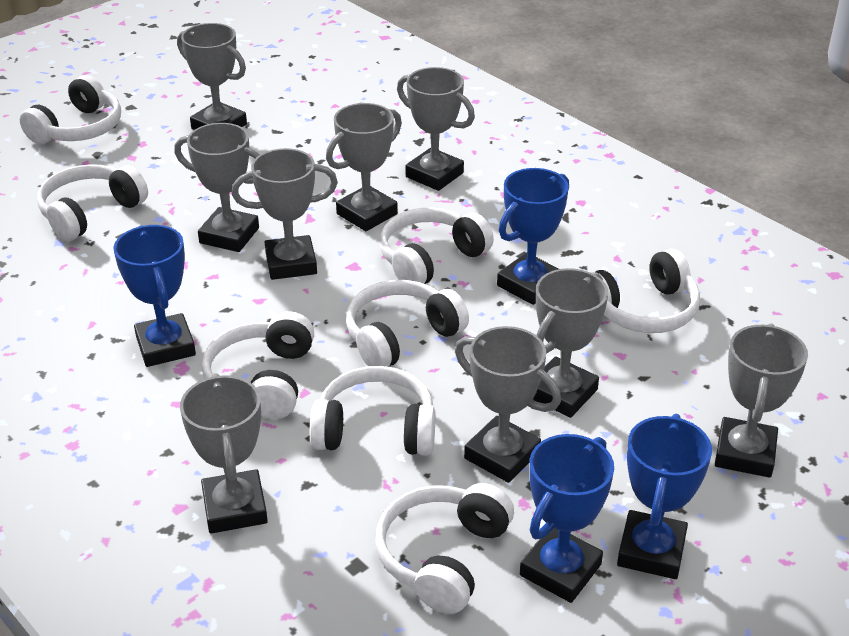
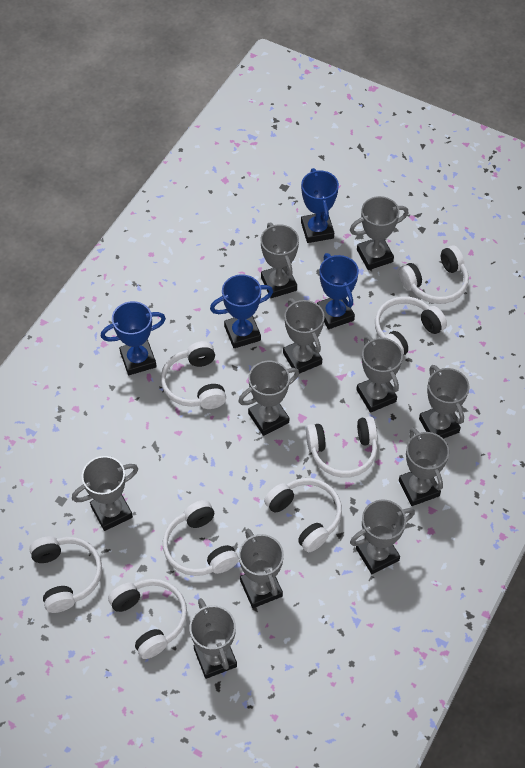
grey trophy: 9 -> 11

